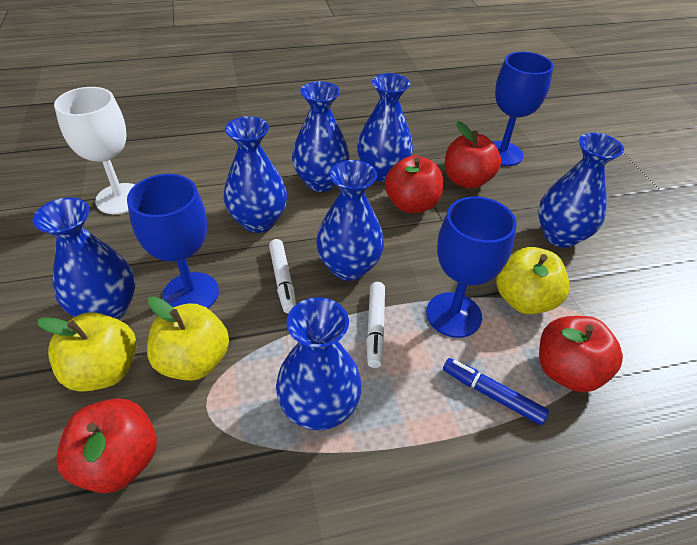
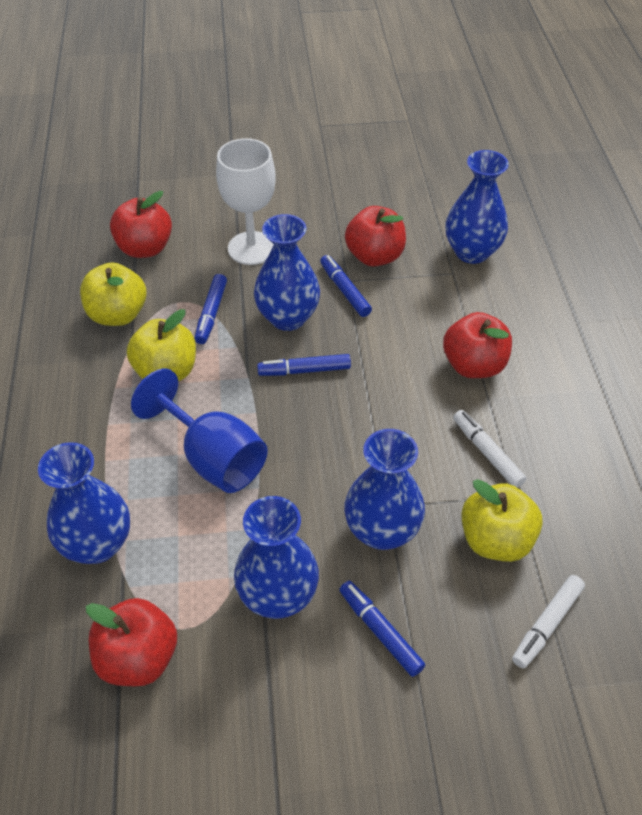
blue goblet: 3 -> 1
blue marker: 1 -> 4
blue vase: 7 -> 5

